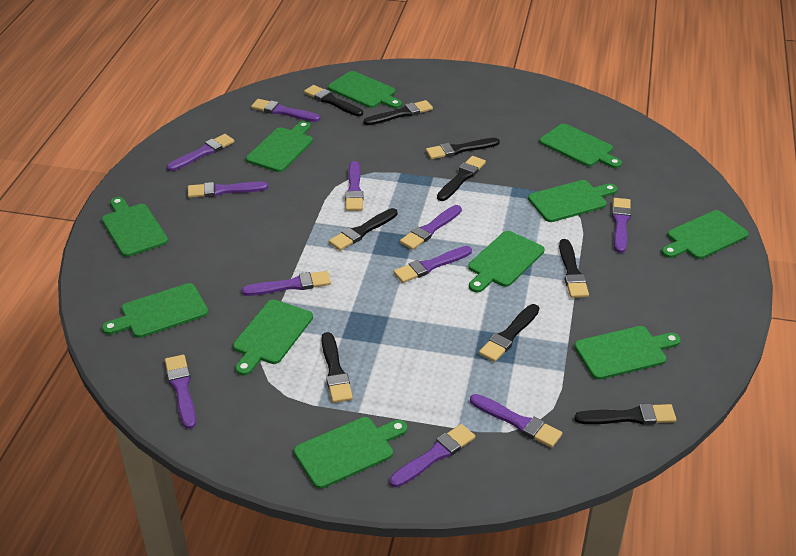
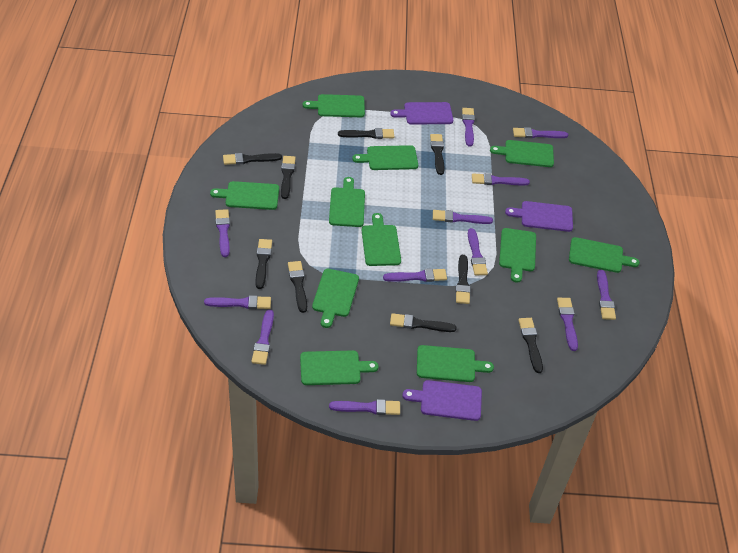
purple brush: 11 -> 12
purple cutting board: 0 -> 3

